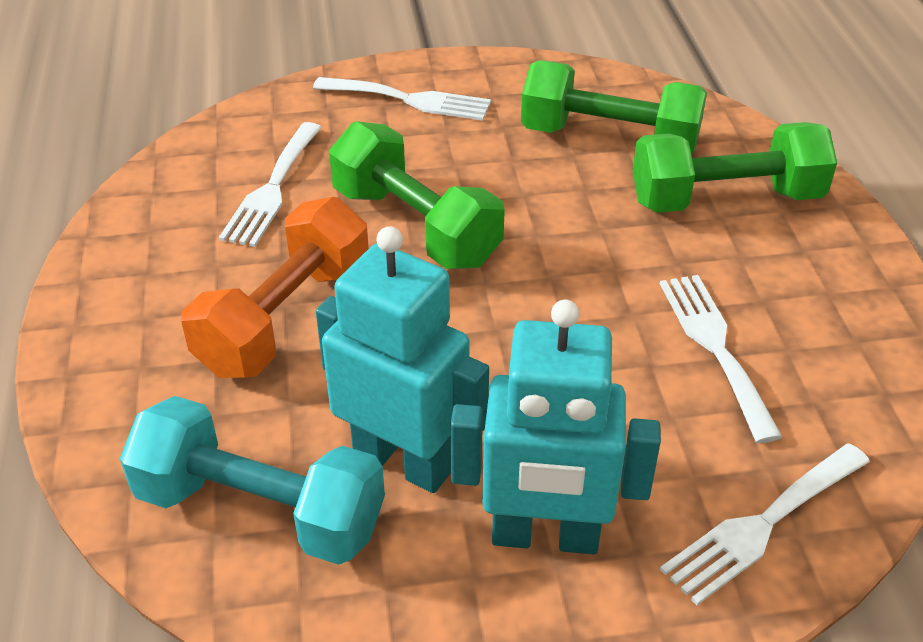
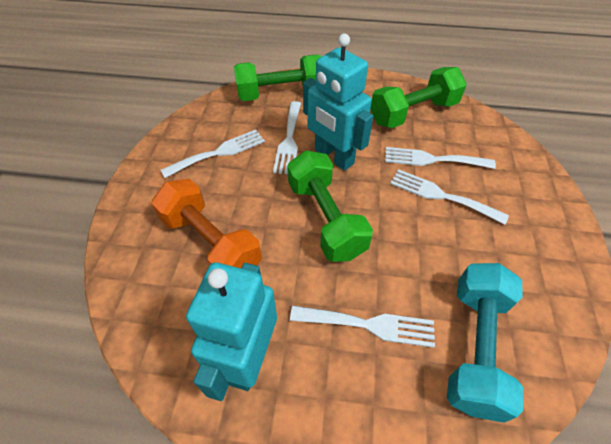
white fork: 4 -> 5

